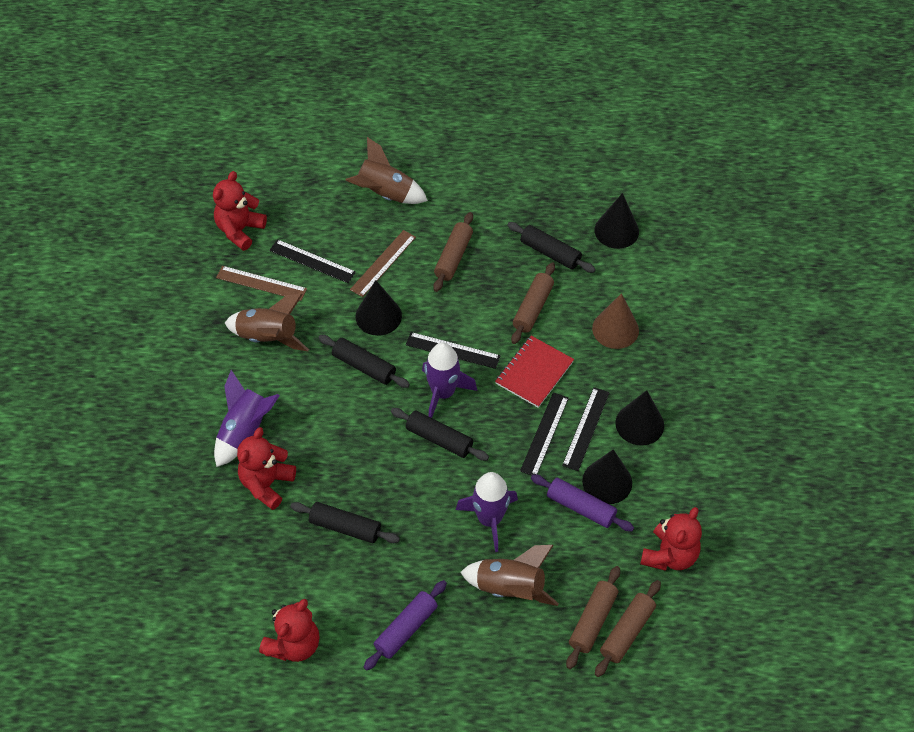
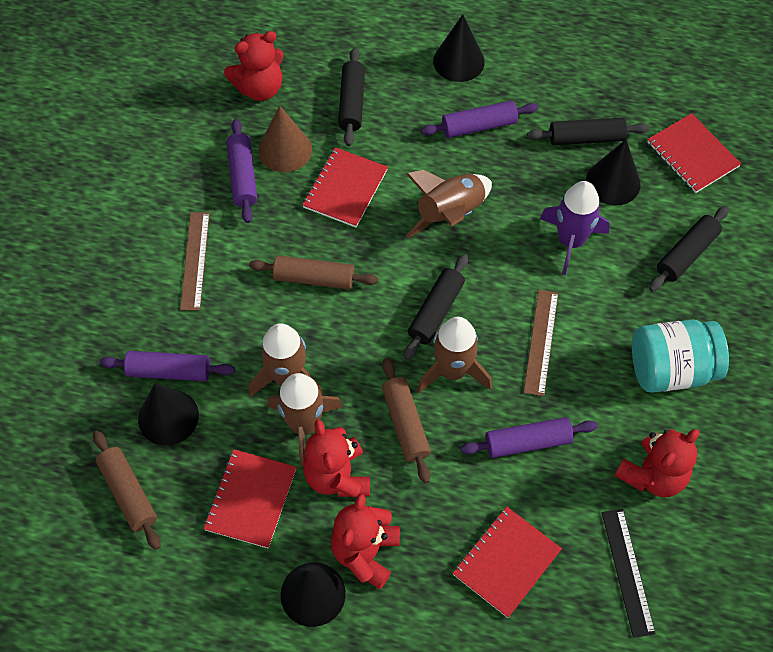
black ruler: 4 -> 1
brown rocket: 3 -> 4
brown rolling pin: 4 -> 3
purple rocket: 3 -> 1
purple rolling pin: 2 -> 4
red notebook: 1 -> 4
turquoise jar: 0 -> 1

